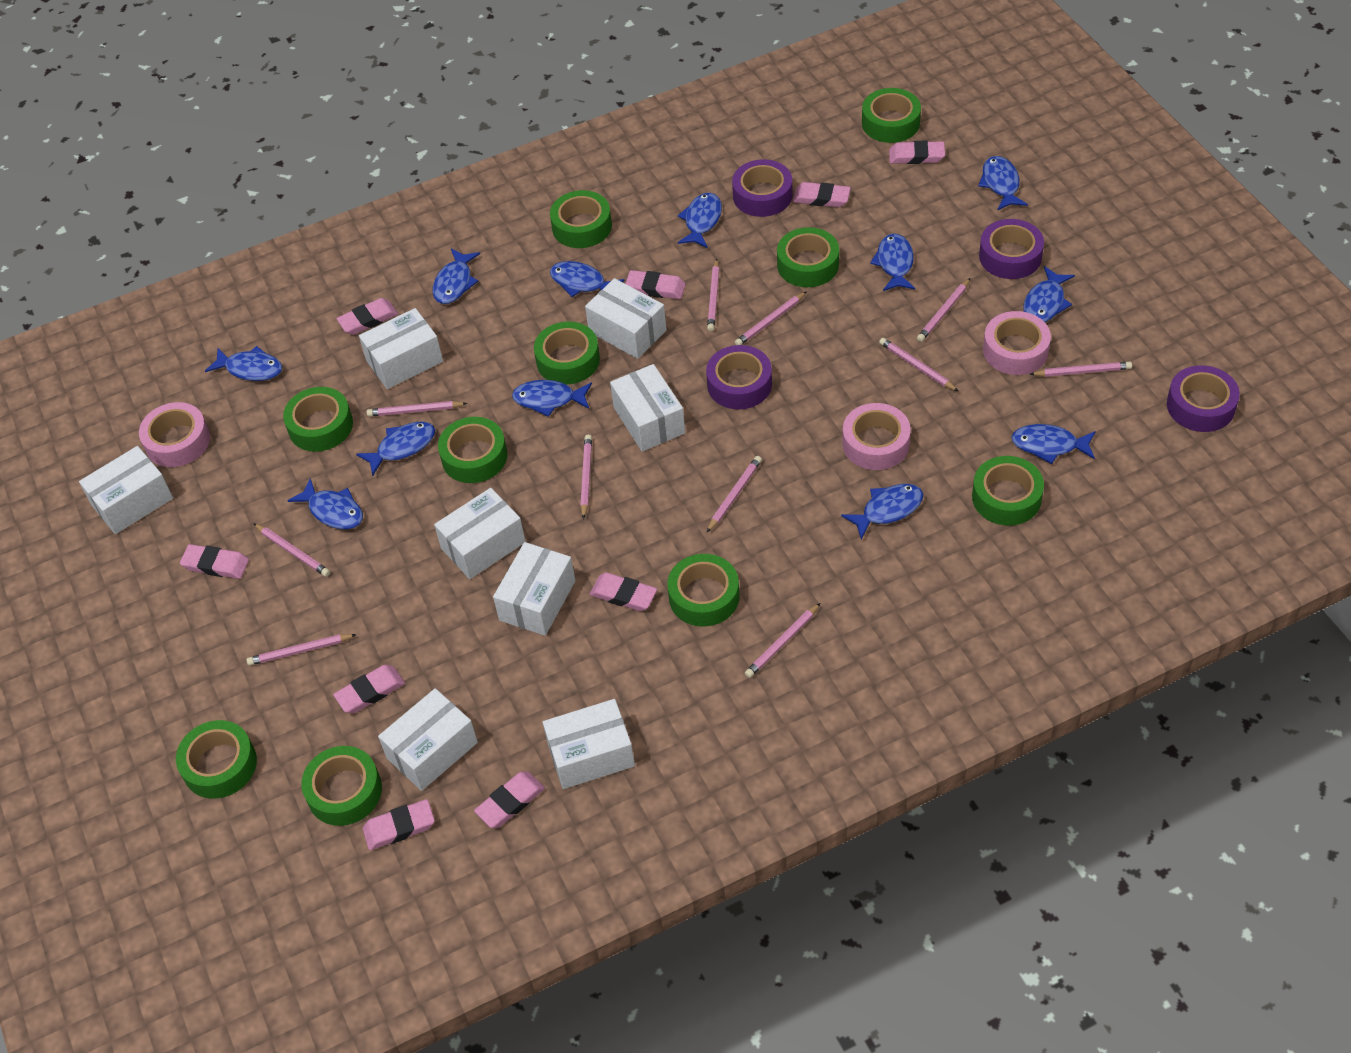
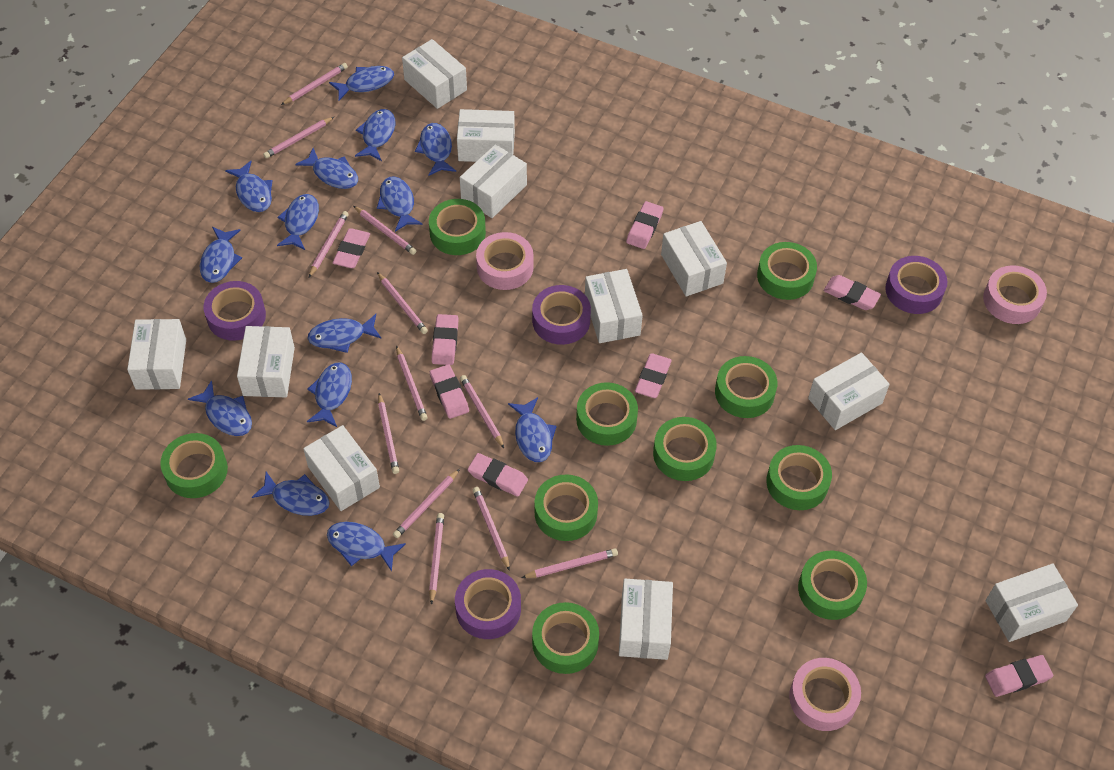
blue fish: 12 -> 14
pink eraser: 9 -> 8
pink pencil: 11 -> 12
white box: 8 -> 11

